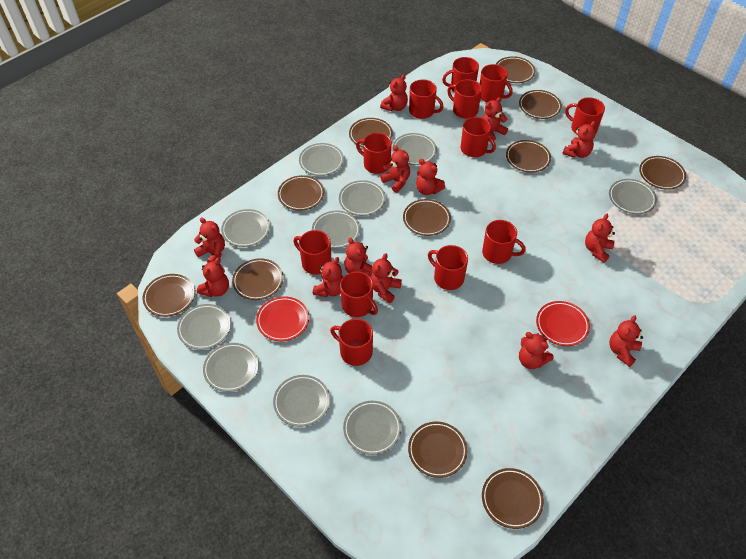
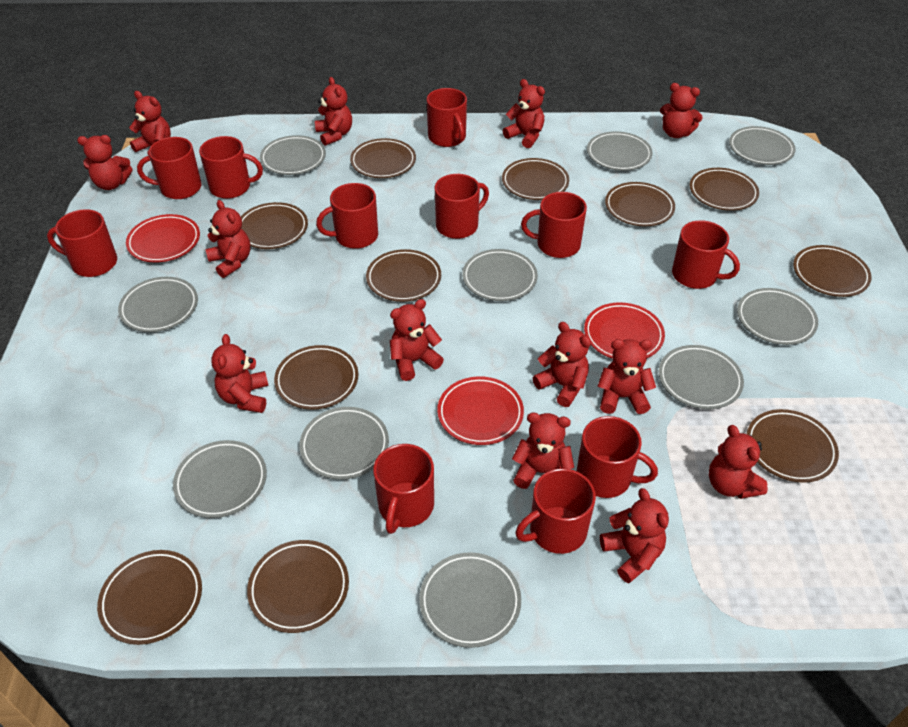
red mug: 12 -> 11
red plate: 2 -> 3

